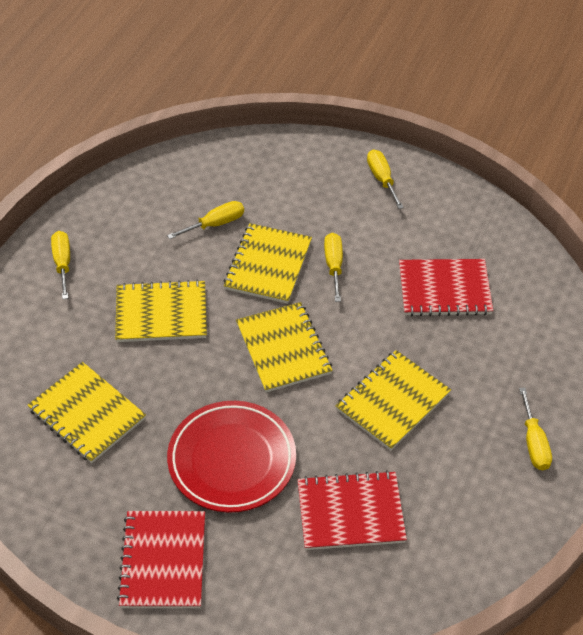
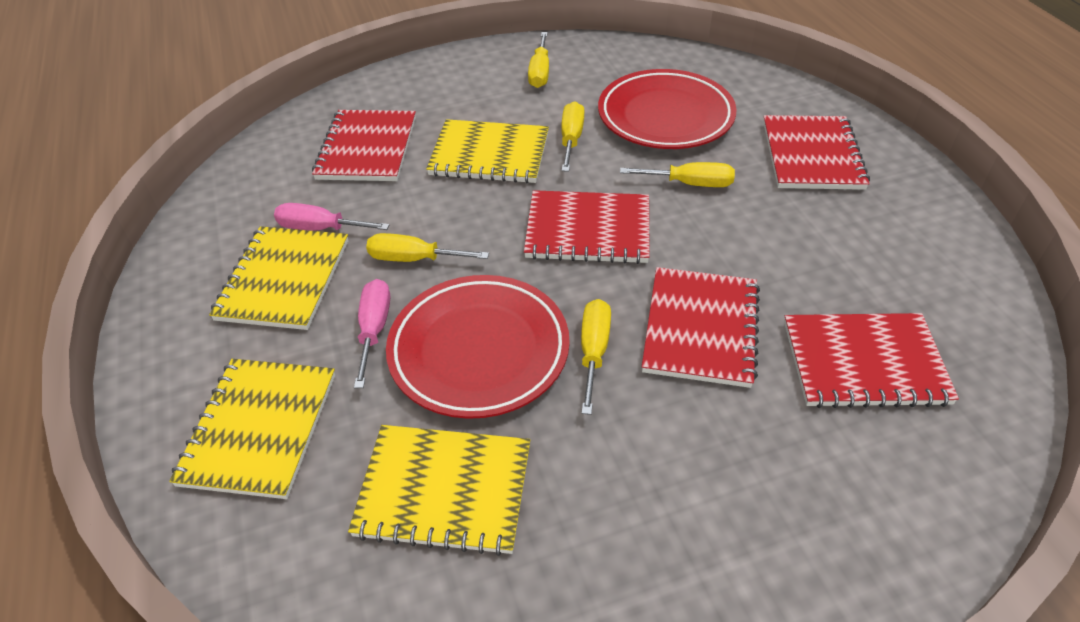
pink screwdriver: 0 -> 2
red notebook: 3 -> 5
red plate: 1 -> 2
yellow notebook: 5 -> 4

